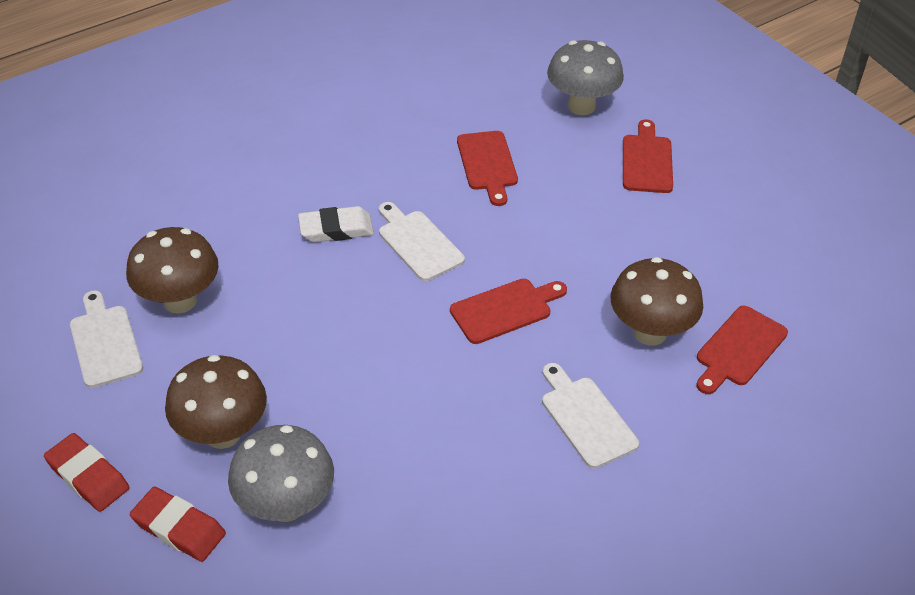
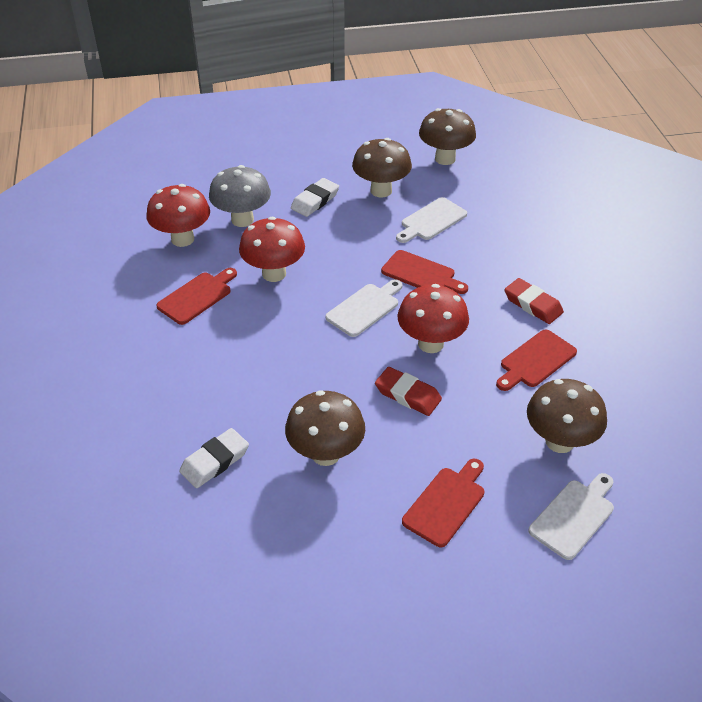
brown mushroom: 3 -> 4
grey mushroom: 2 -> 1
red mushroom: 0 -> 3
white eraser: 1 -> 2

